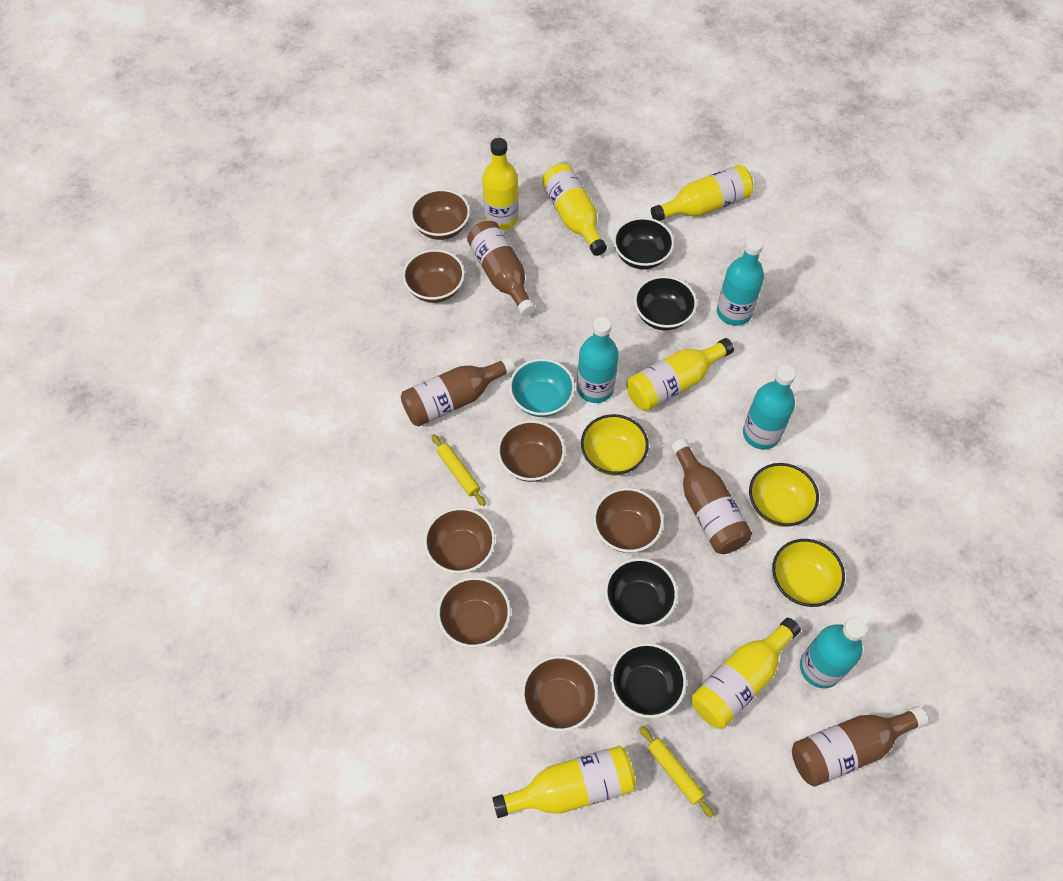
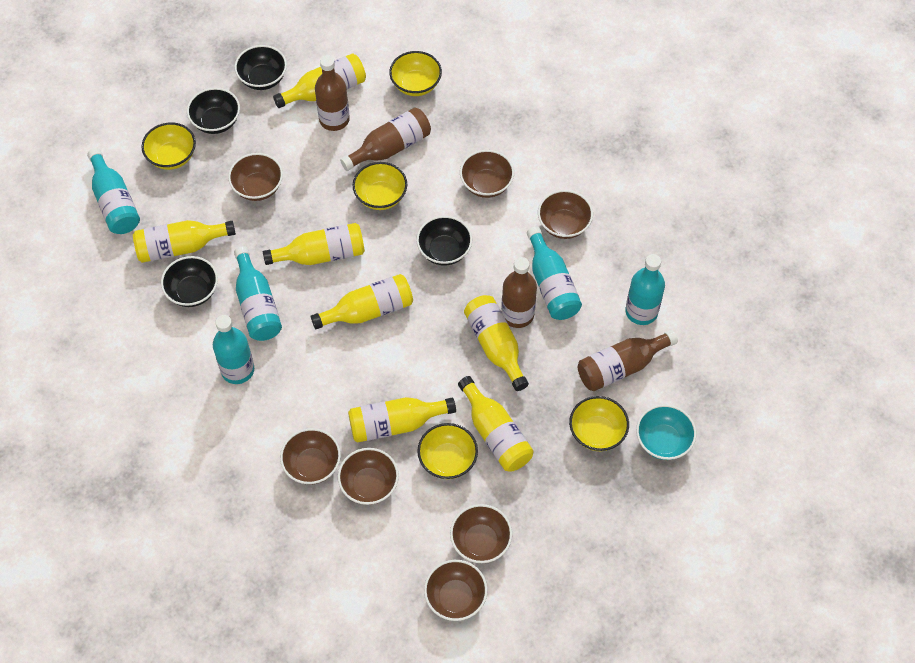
turquoise bottle: 4 -> 5
yellow bottle: 6 -> 7
yellow bowl: 3 -> 5
yellow rolling pin: 2 -> 0

